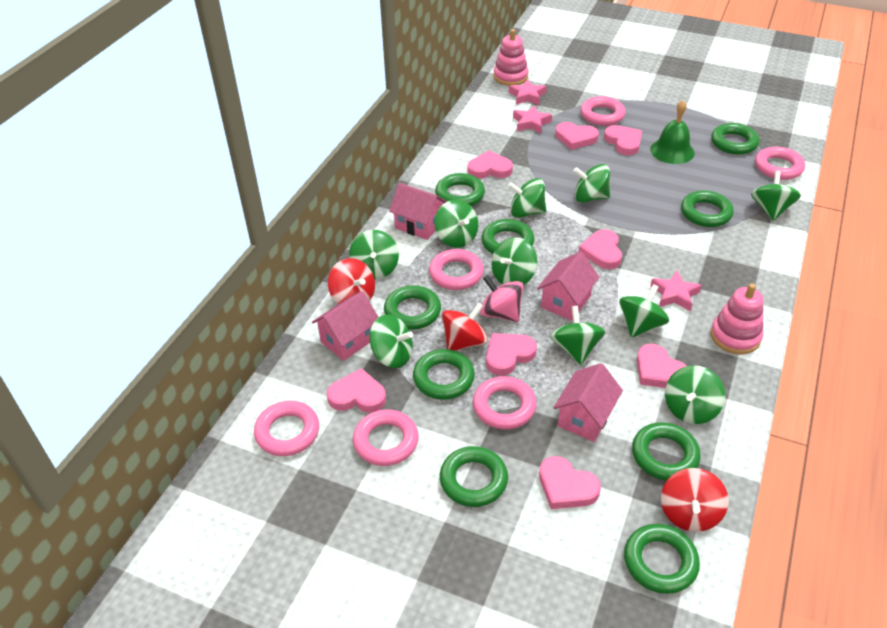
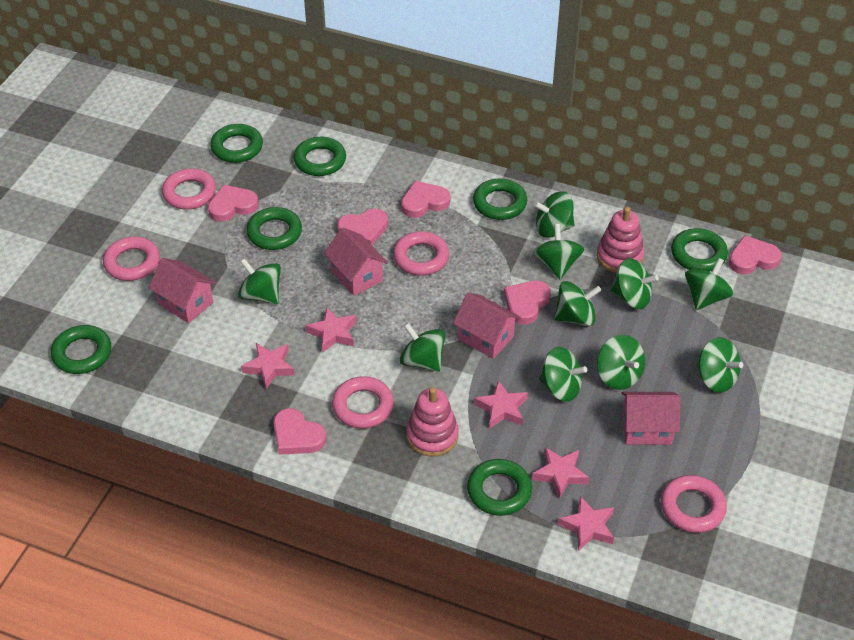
green bell: 1 -> 0
green ring: 9 -> 7
pink heart: 8 -> 6
pink ring: 6 -> 5
pink spinning top: 1 -> 0
pink star: 3 -> 5
red spinning top: 3 -> 0

